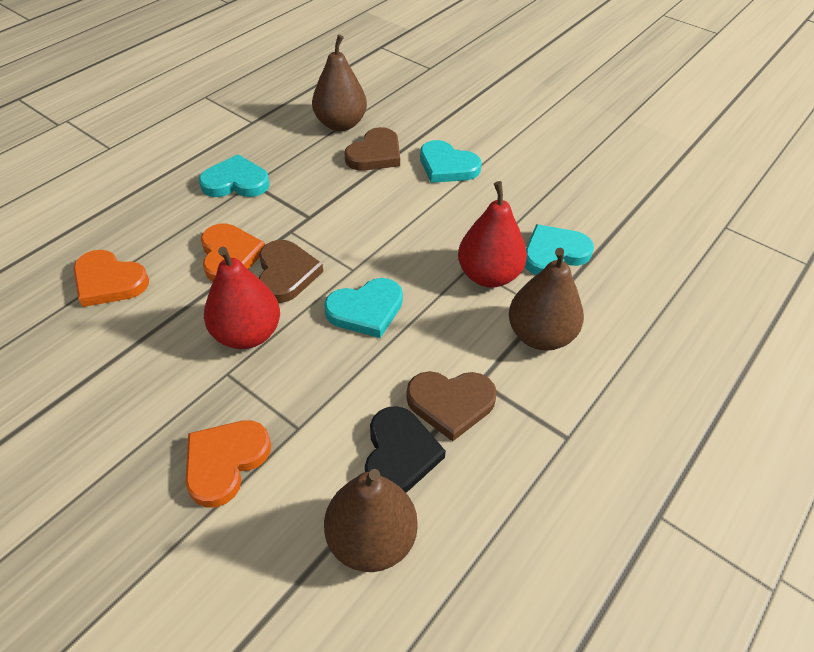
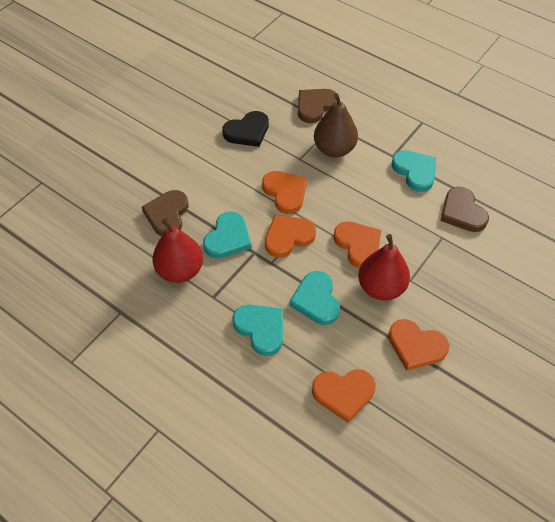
brown pear: 3 -> 1
orange heart: 3 -> 5

